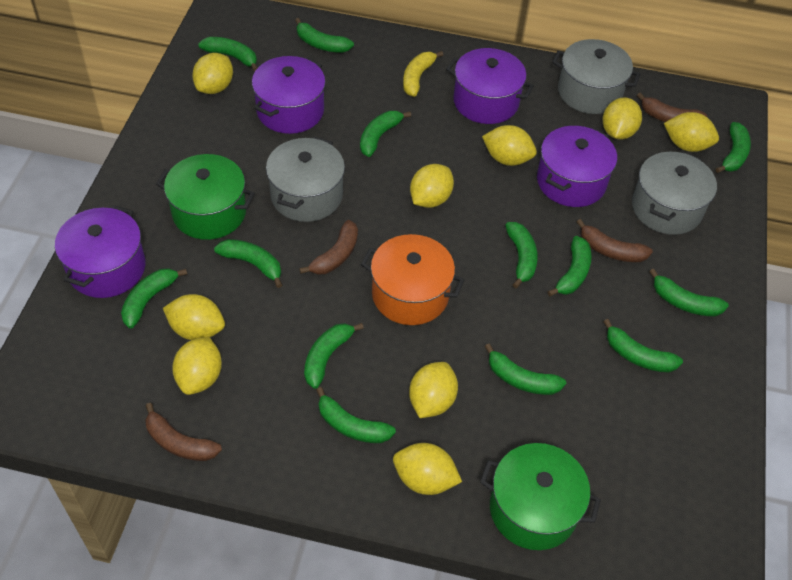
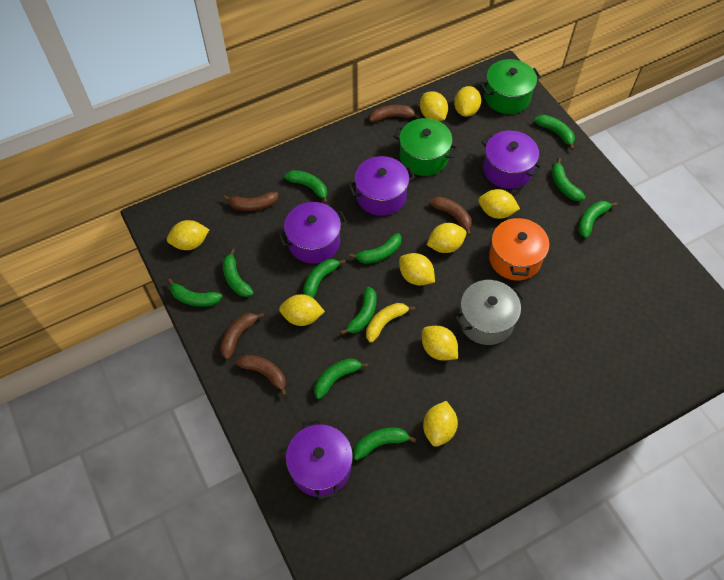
brown banana: 4 -> 5
green banana: 13 -> 11
grey pot: 3 -> 1

